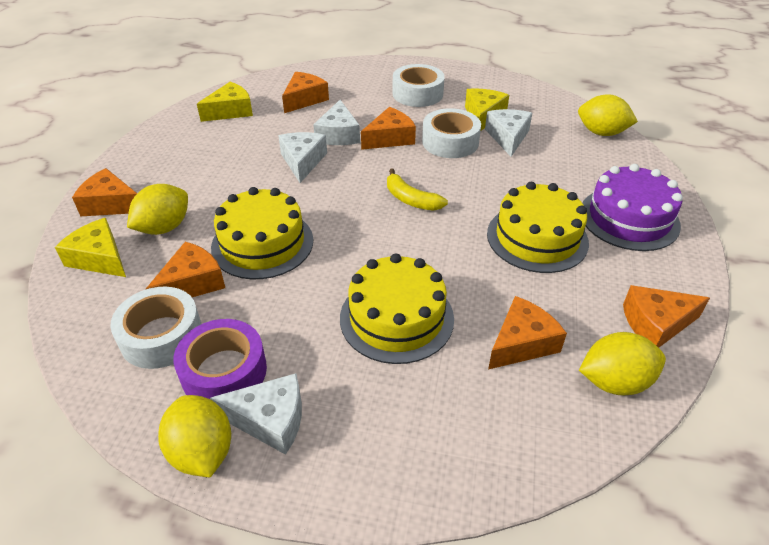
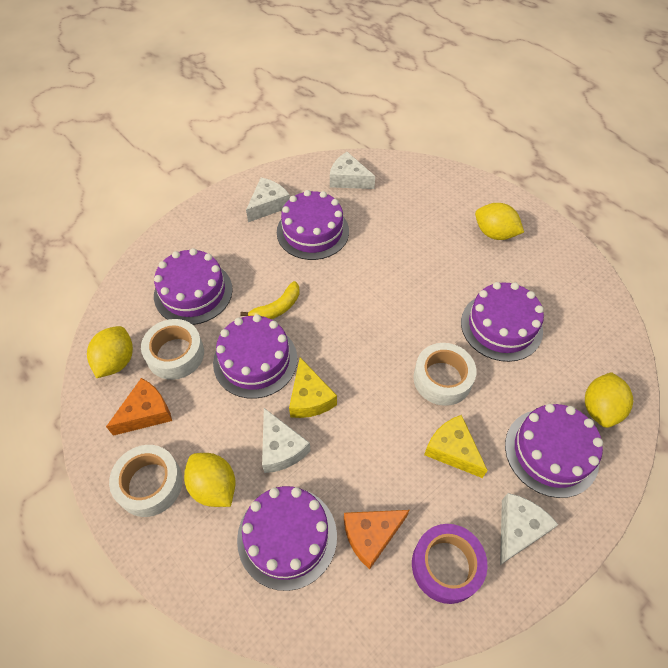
orange cheese: 6 -> 2
purple cake: 1 -> 6
yellow cake: 3 -> 0
yellow cheese: 3 -> 2

